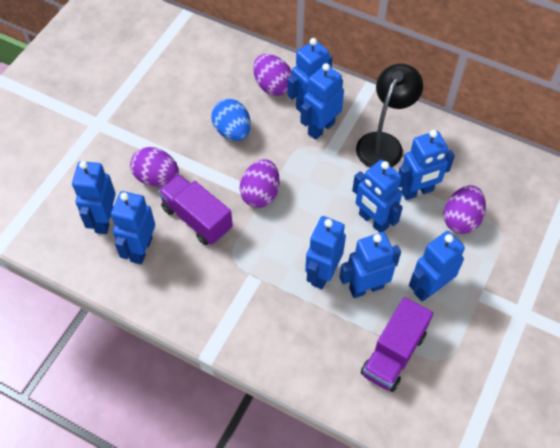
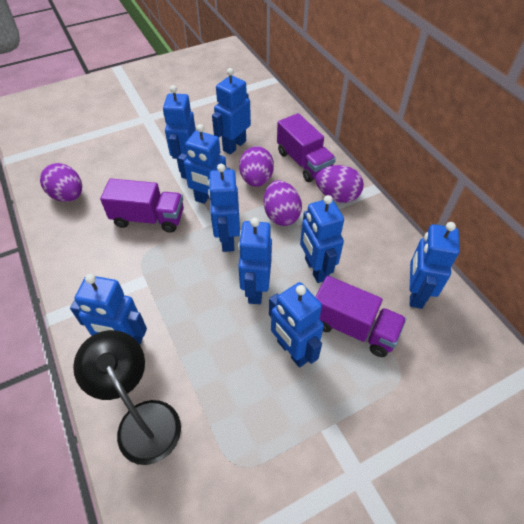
blue egg: 1 -> 0
purple truck: 2 -> 3

